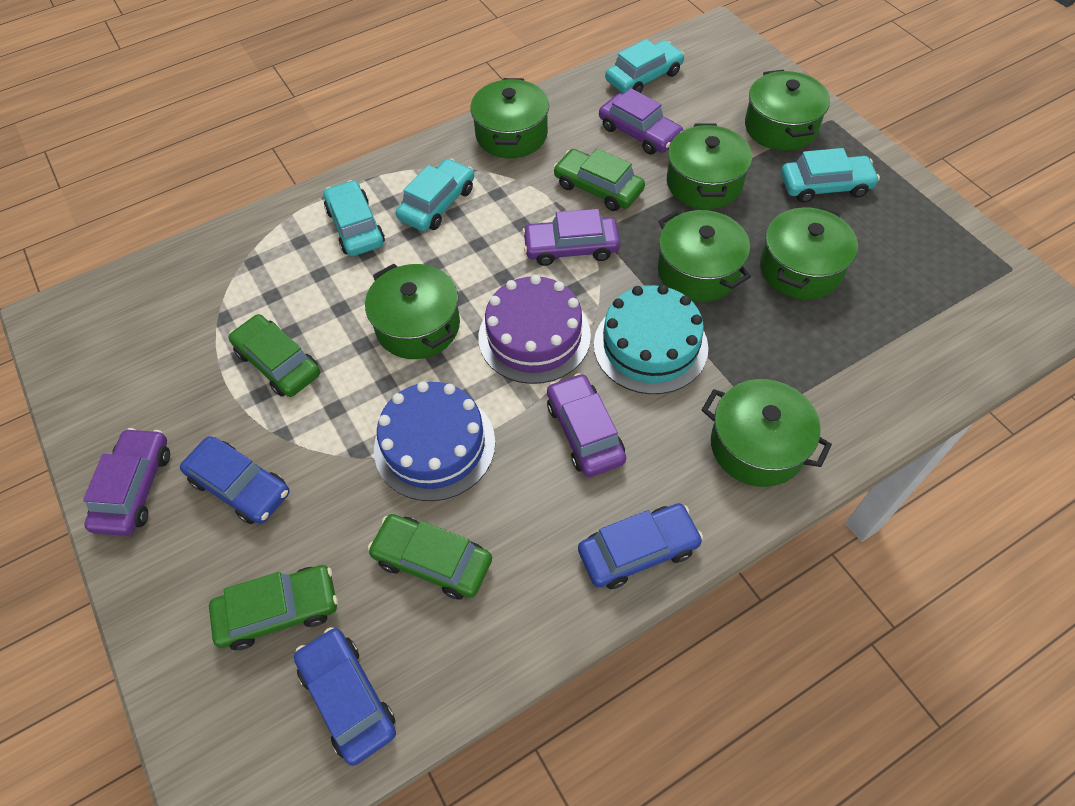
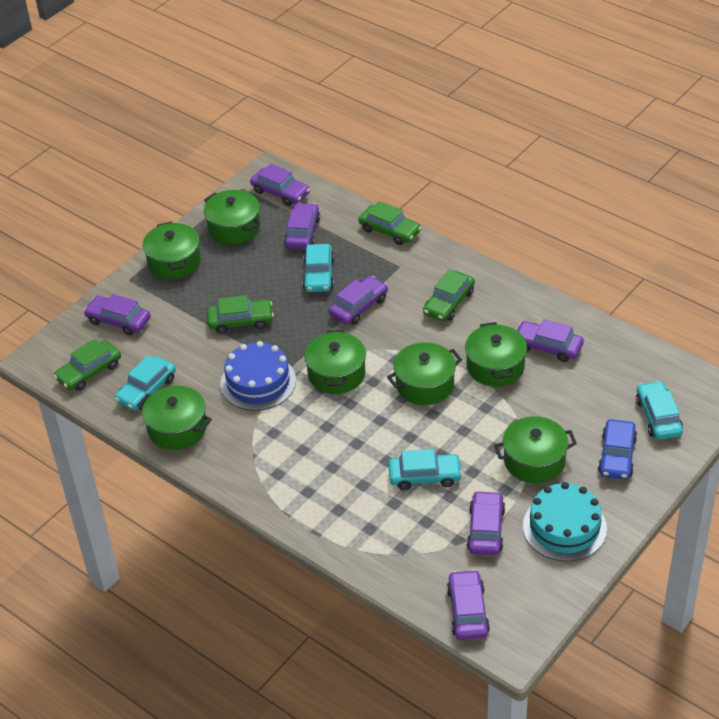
blue car: 3 -> 1
purple cake: 1 -> 0
purple car: 4 -> 7

